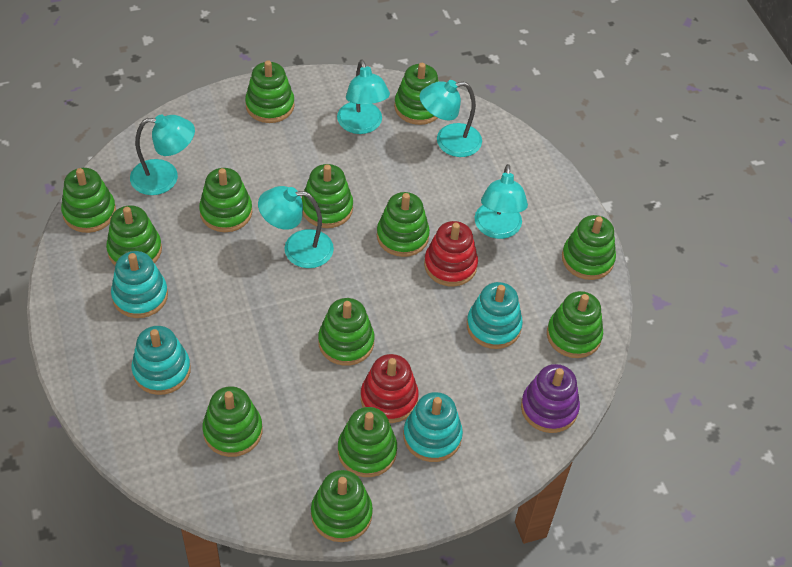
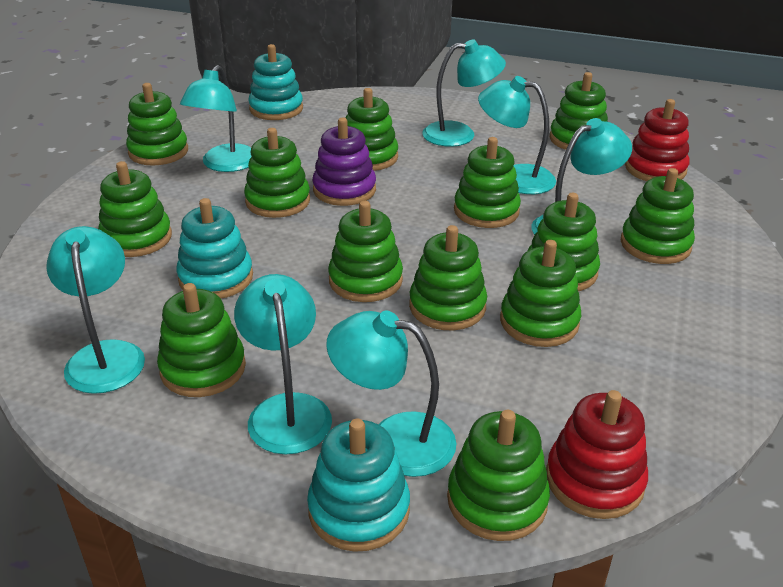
turquoise lamp: 5 -> 7
turquoise stacking toy: 4 -> 3

